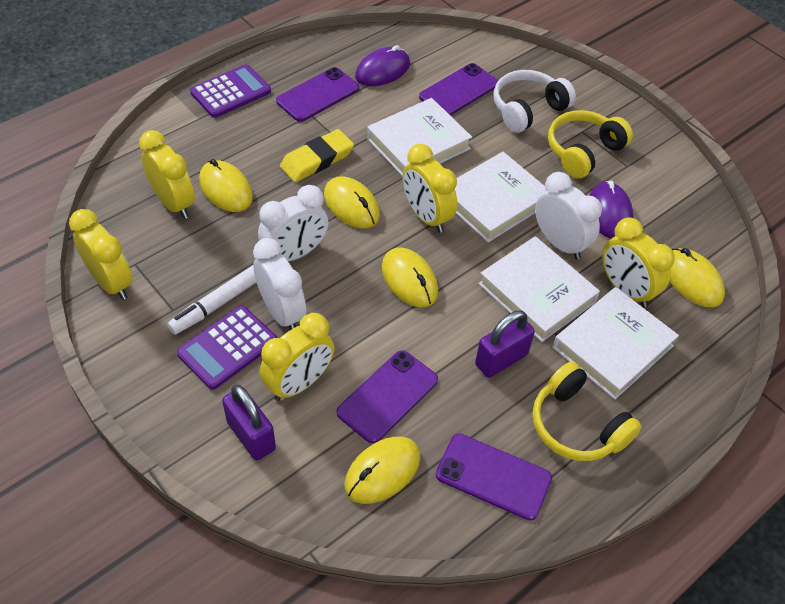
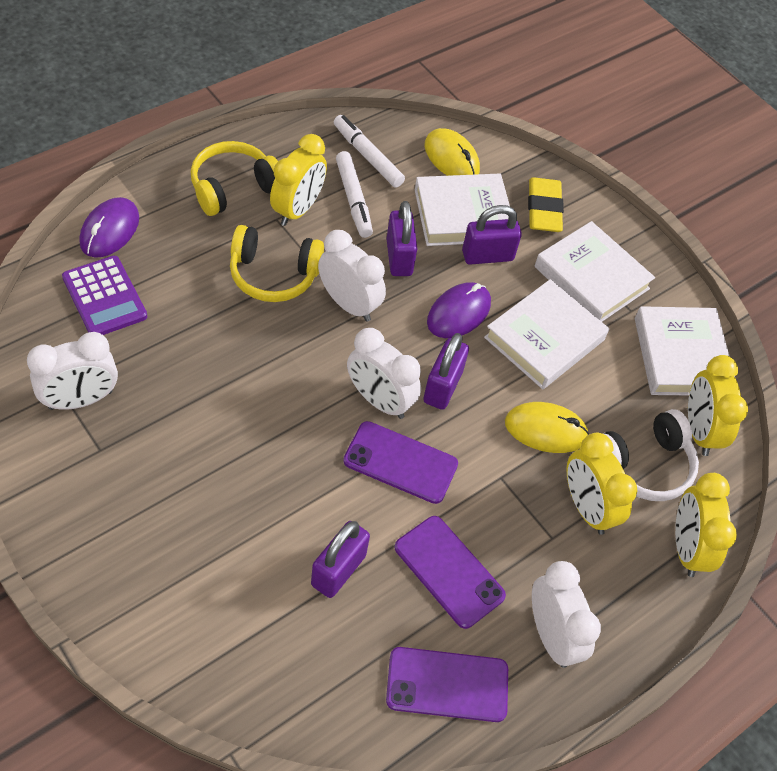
purple calculator: 2 -> 1
purple padlock: 2 -> 4
purple phone: 4 -> 3
white clock: 3 -> 4
white marker: 1 -> 2
yellow clock: 5 -> 4
yellow mouse: 5 -> 2

